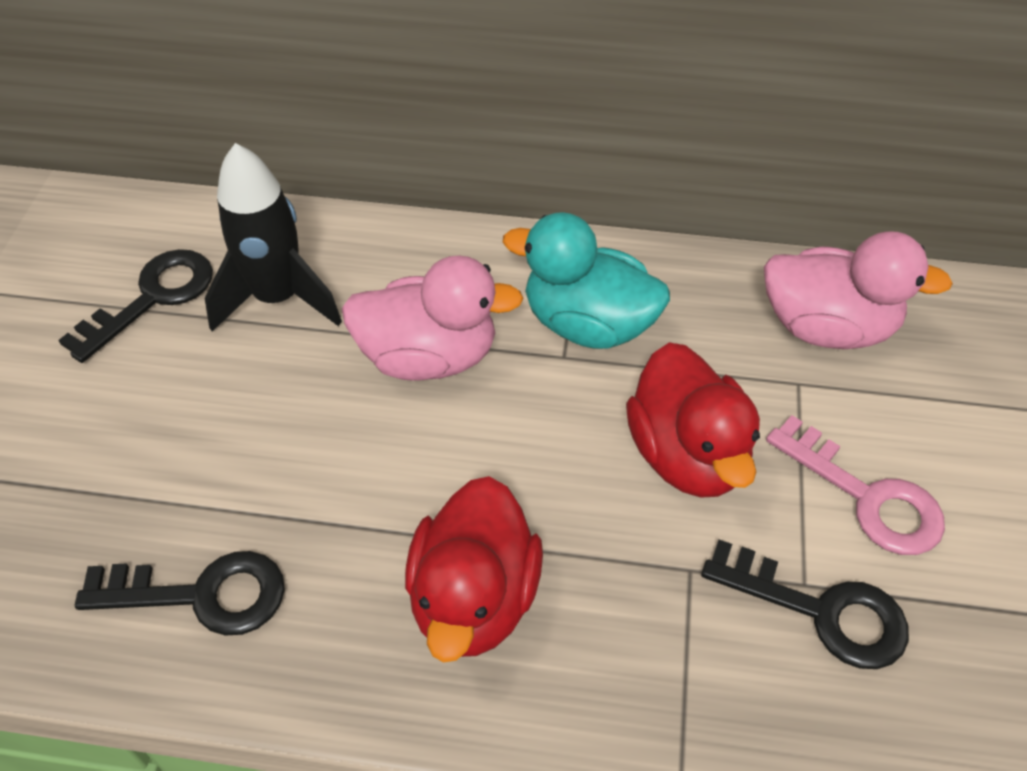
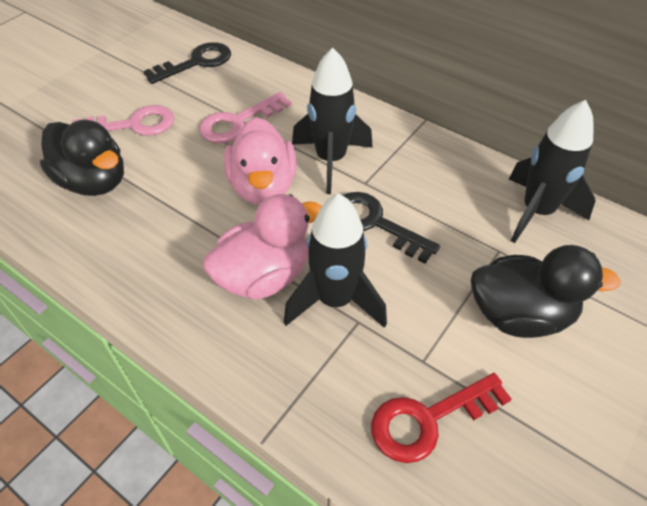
black duck: 0 -> 2
black key: 3 -> 2
black rocket: 1 -> 3
pink key: 1 -> 2
red duck: 2 -> 0
red key: 0 -> 1
turquoise duck: 1 -> 0

